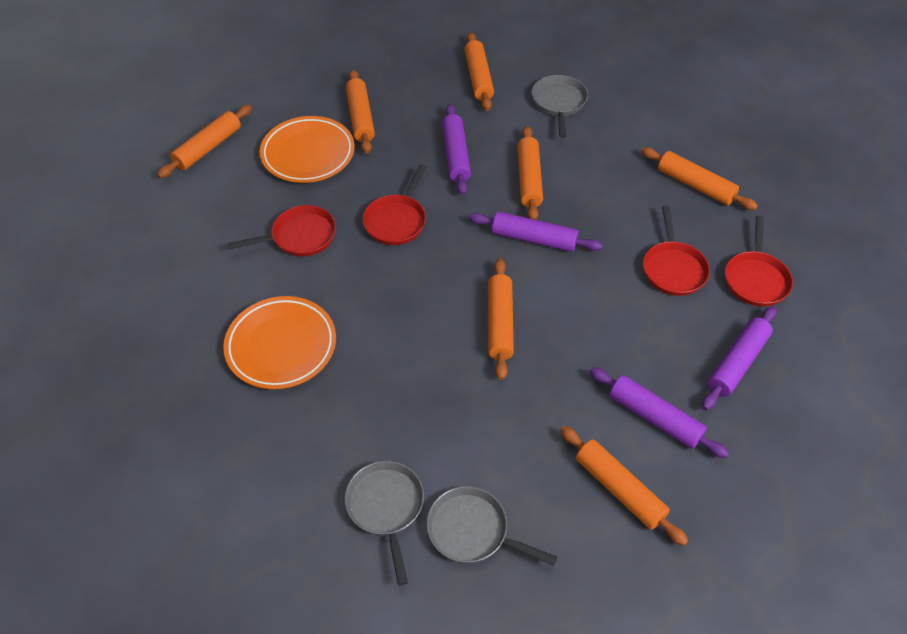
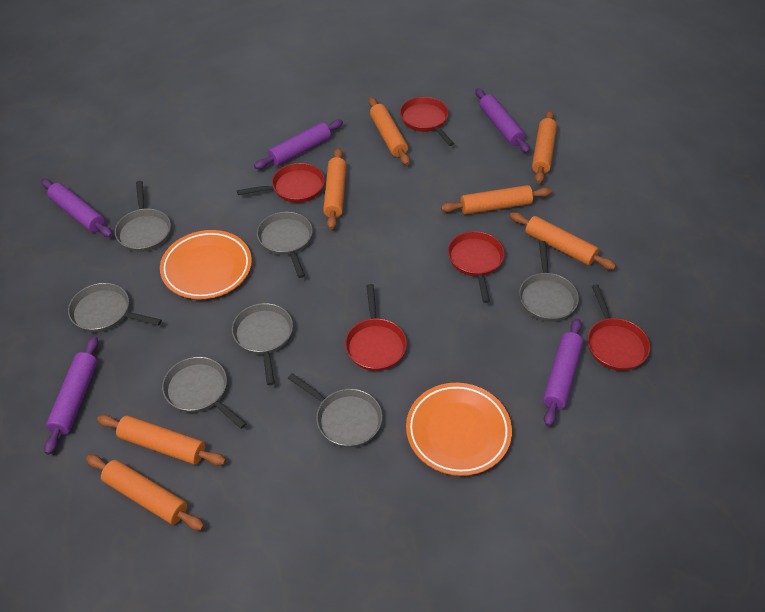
grey pan: 3 -> 7
purple rolling pin: 4 -> 5
red pan: 4 -> 5

